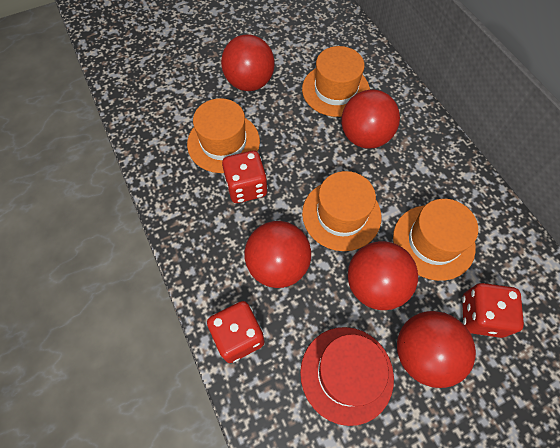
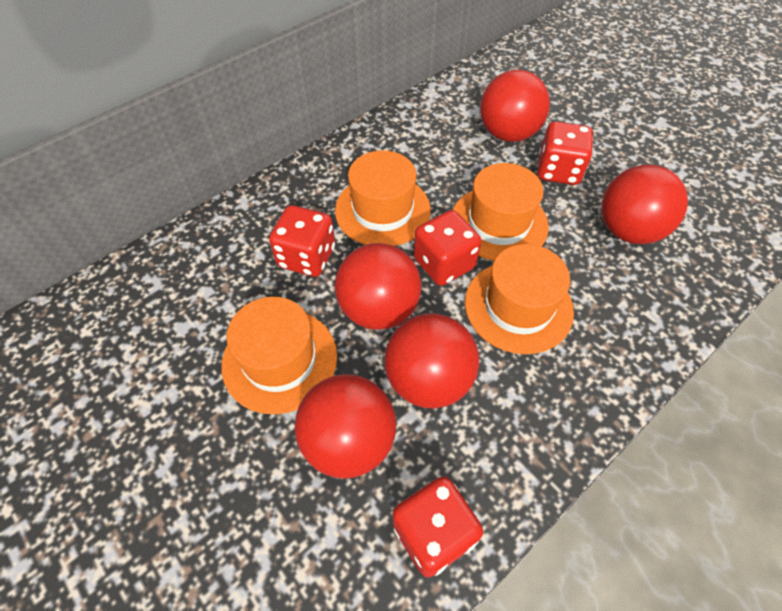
red dice: 3 -> 4
red hat: 1 -> 0

